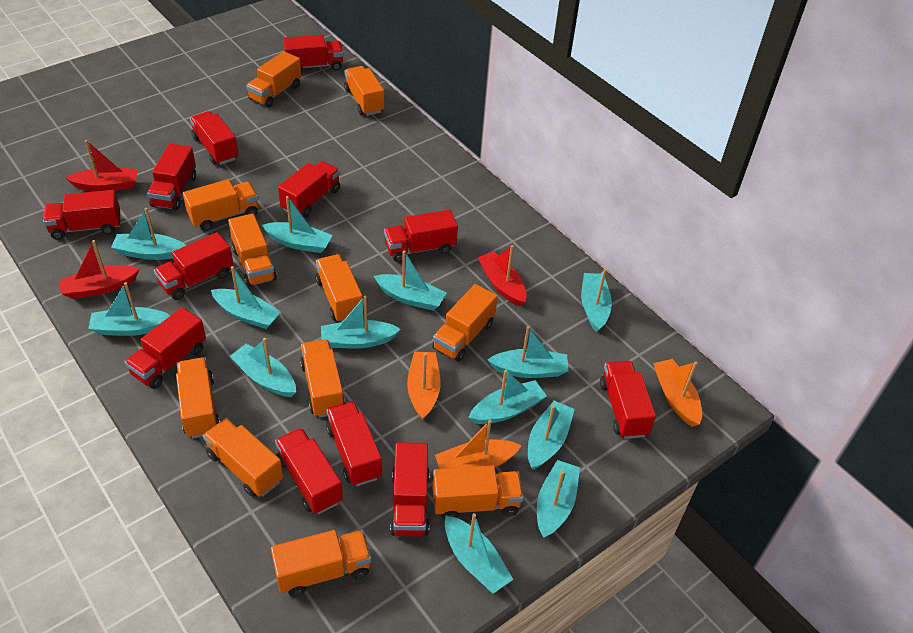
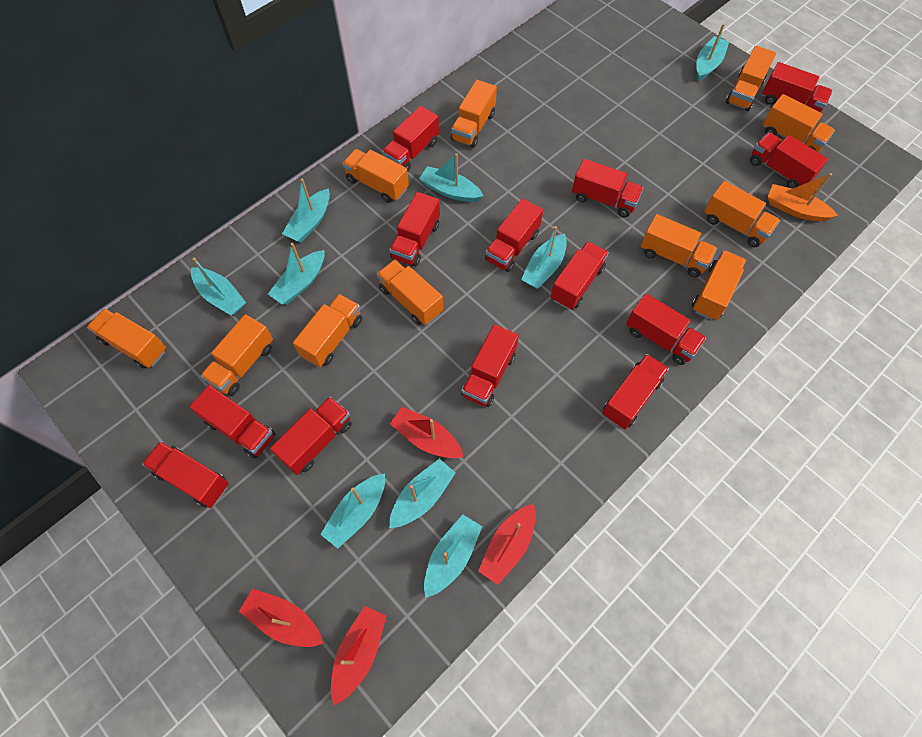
orange boat: 3 -> 1
red boat: 3 -> 4
red truck: 12 -> 13
turquoise boat: 13 -> 9

